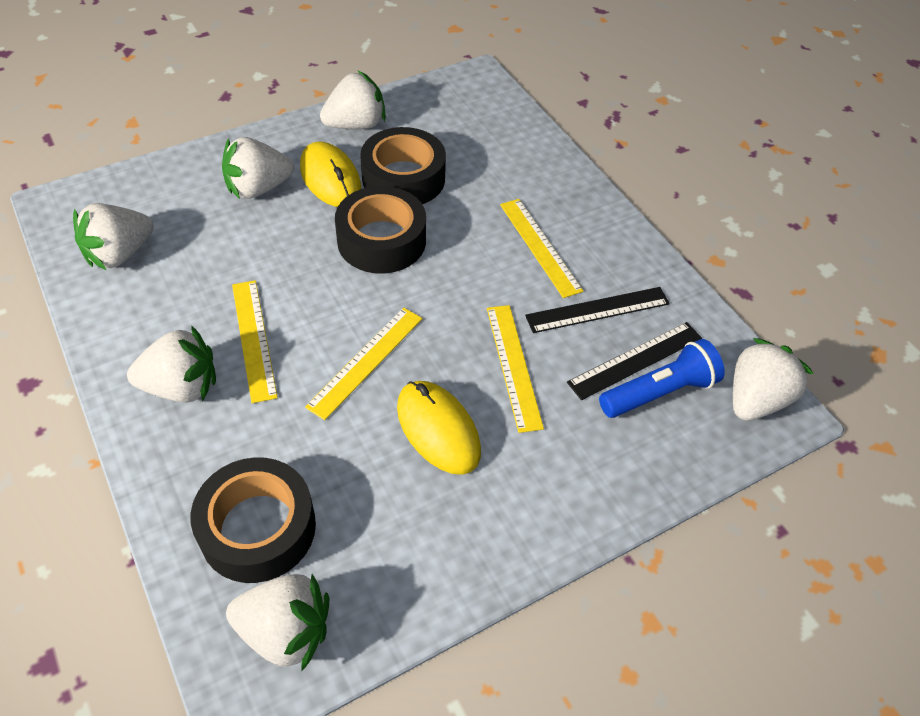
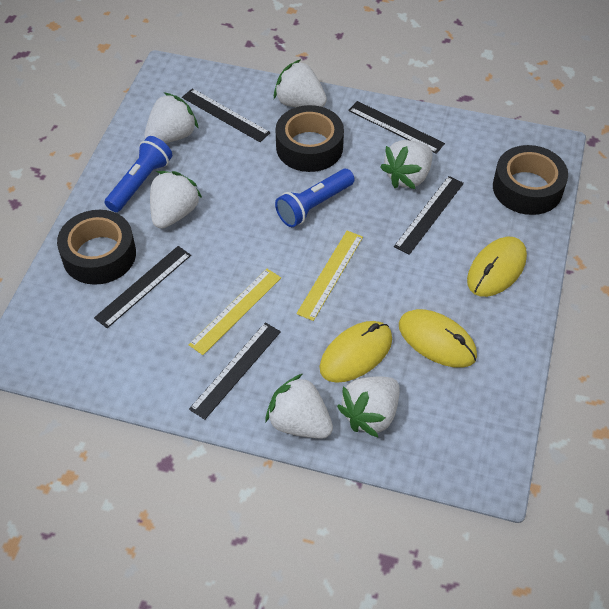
black ruler: 2 -> 5
blue flashlight: 1 -> 2
yellow mouse: 2 -> 3
yellow ruler: 4 -> 2

